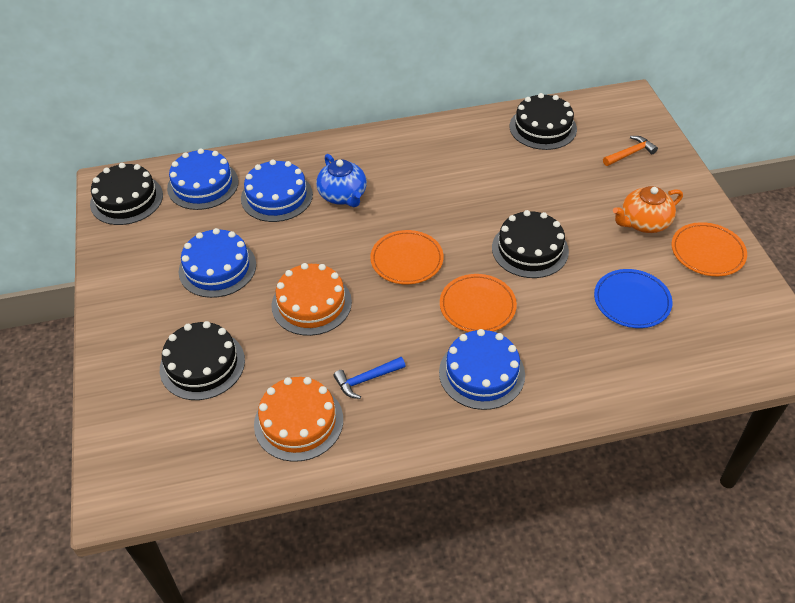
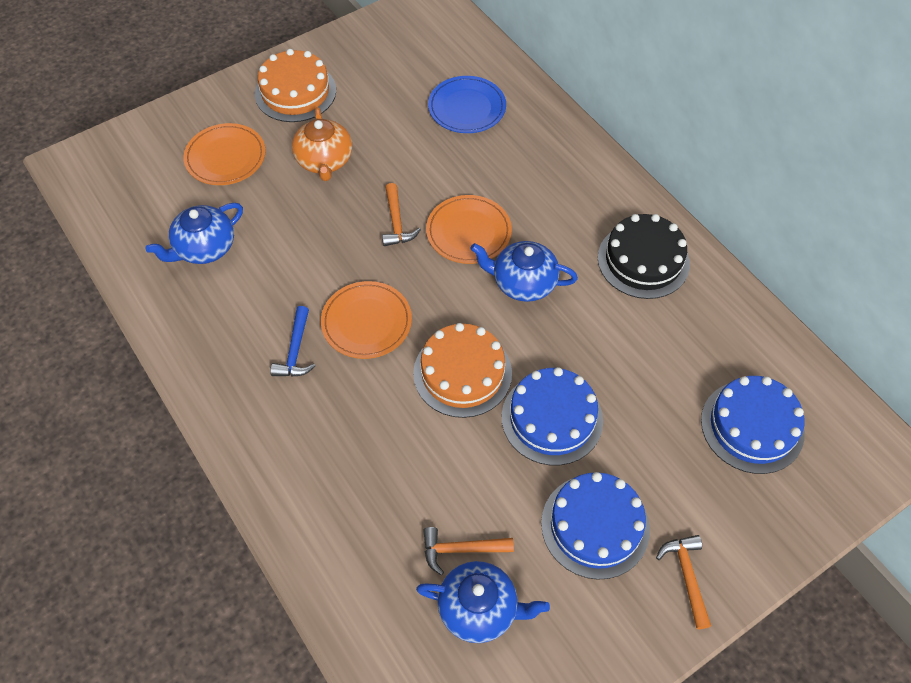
black cake: 4 -> 1
blue cake: 4 -> 3
blue teapot: 1 -> 3
orange hammer: 1 -> 3

